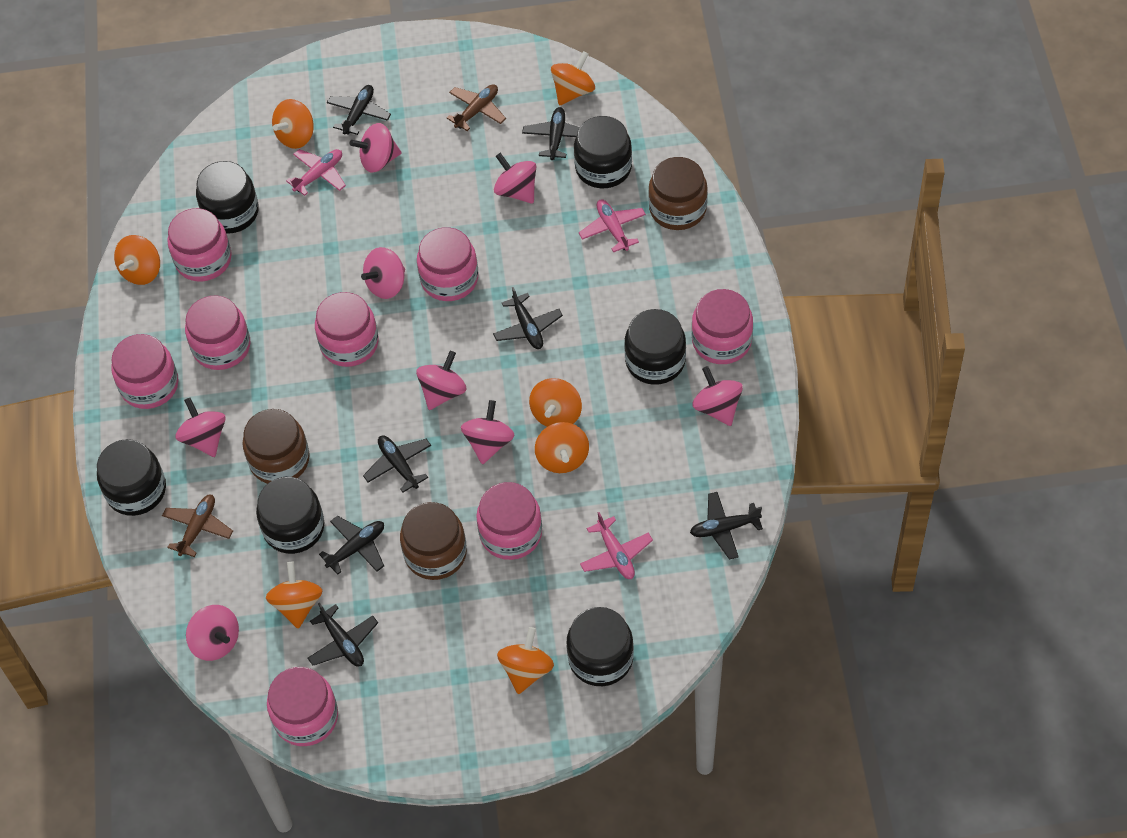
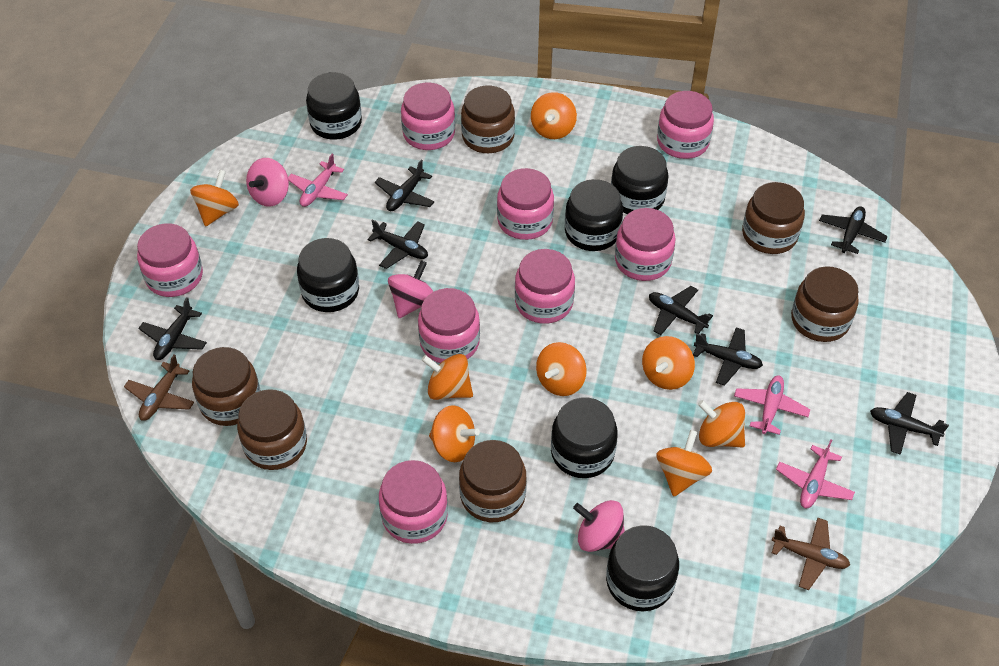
brown jar: 3 -> 6
orange spinning top: 7 -> 8
pink spinning top: 8 -> 3

